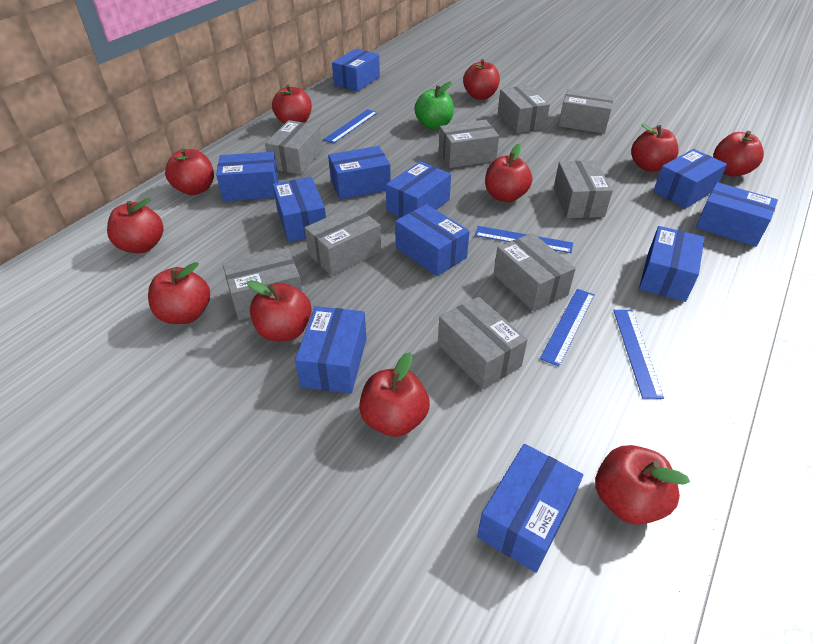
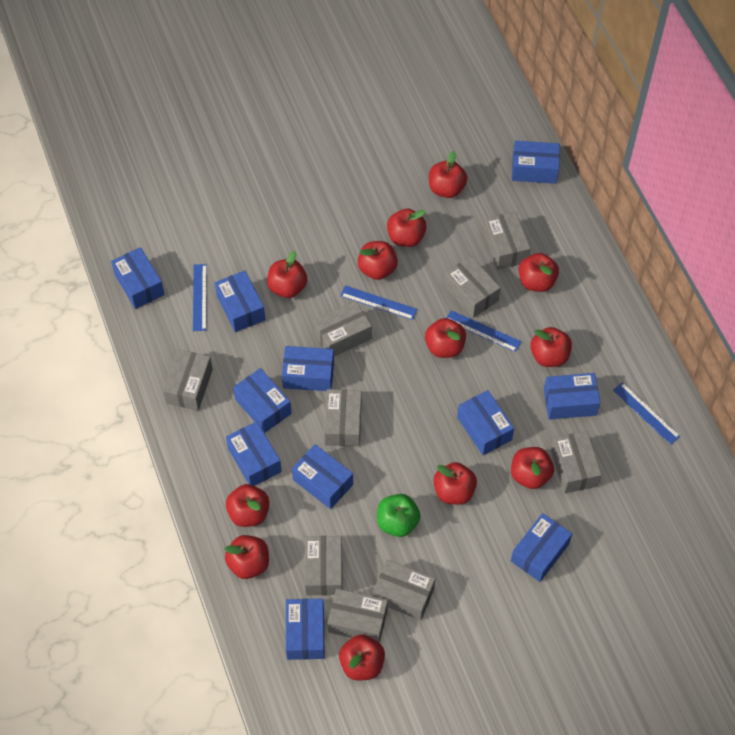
red apple: 11 -> 12

